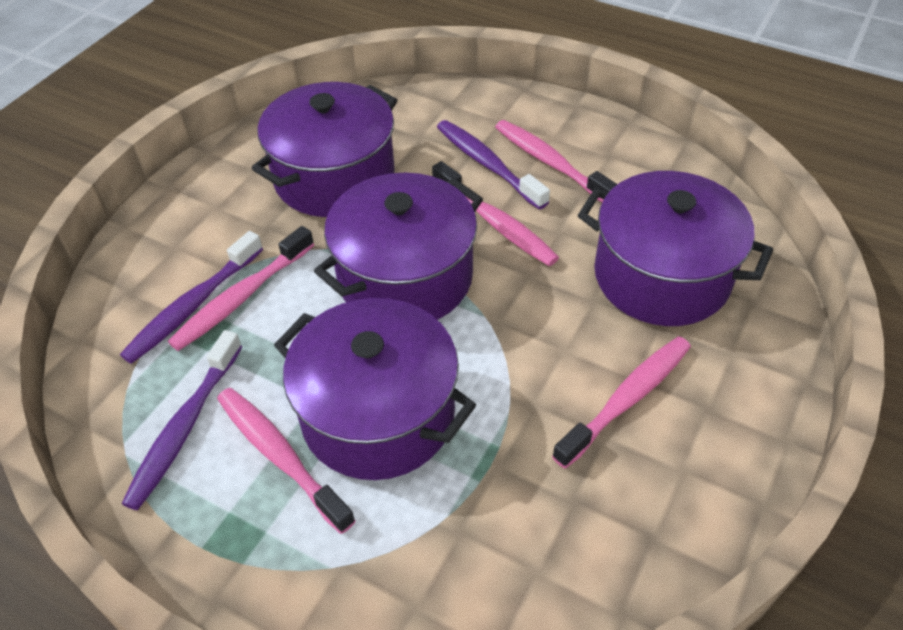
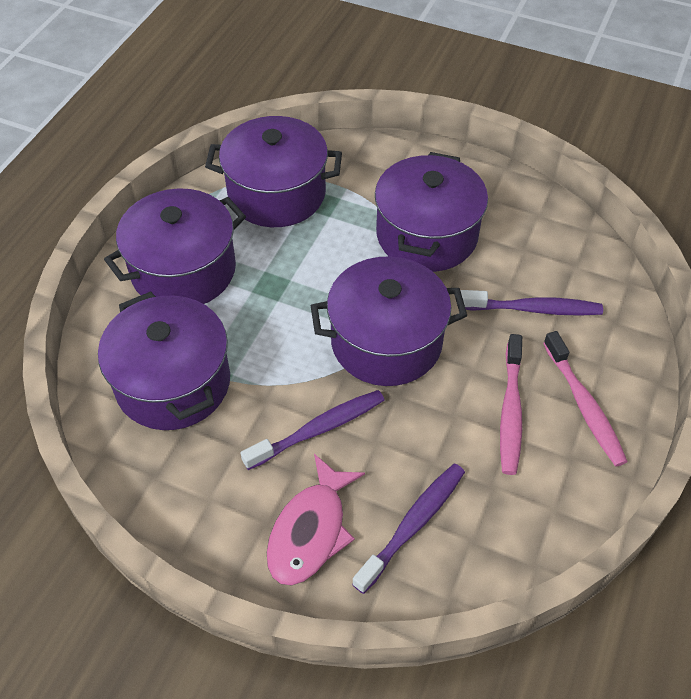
pink fish: 0 -> 1
pink toothbrush: 5 -> 2
purple pot: 4 -> 5

